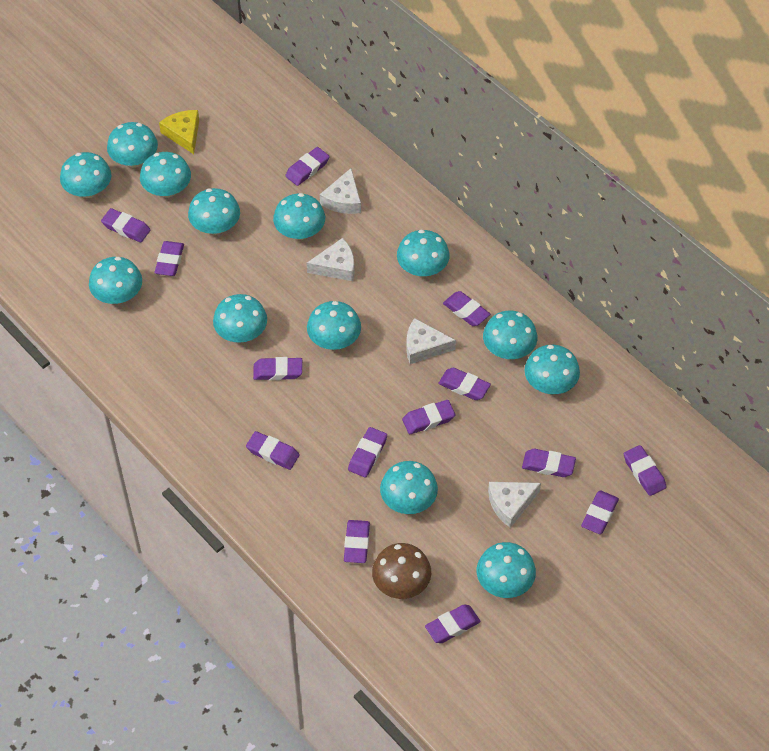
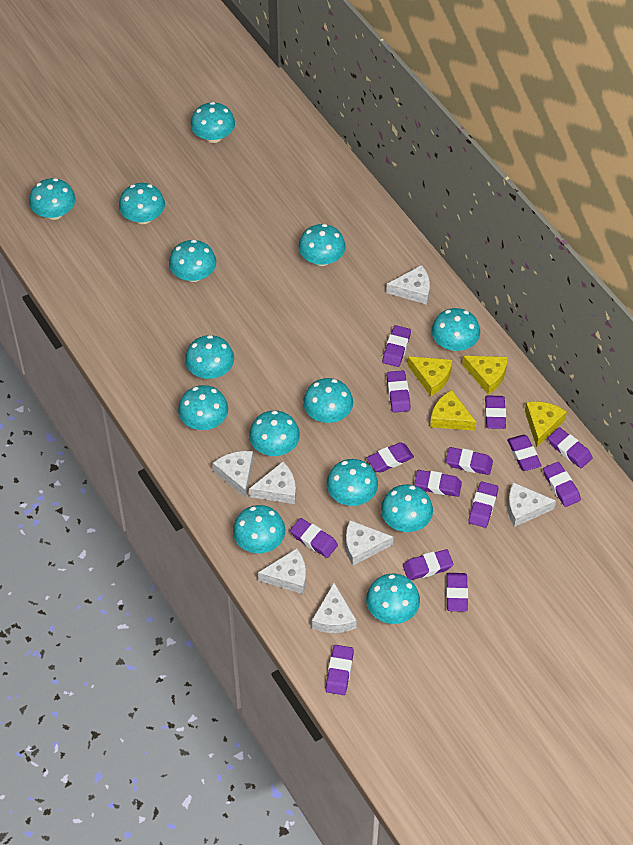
brown mushroom: 1 -> 0
turquoise mushroom: 13 -> 14
white cheese: 4 -> 7
yellow cheese: 1 -> 4

